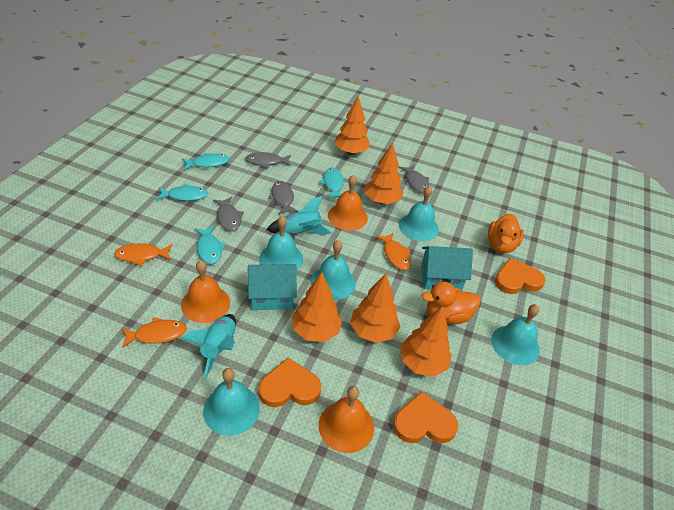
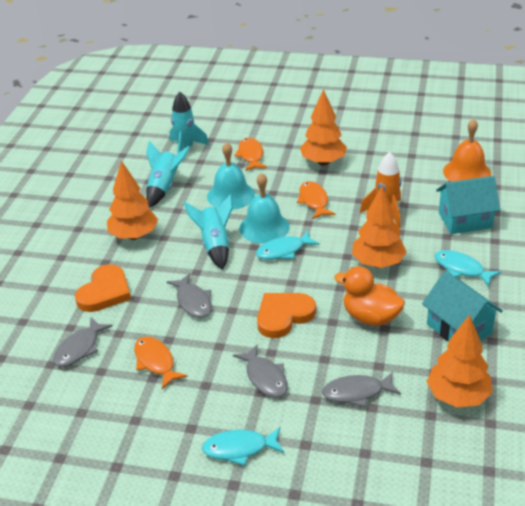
orange bell: 3 -> 1
orange duck: 2 -> 1
orange heart: 3 -> 2
orange rocket: 0 -> 1
orange tree: 5 -> 4
turquoise bell: 5 -> 2
turquoise fish: 4 -> 3
turquoise rocket: 2 -> 3

